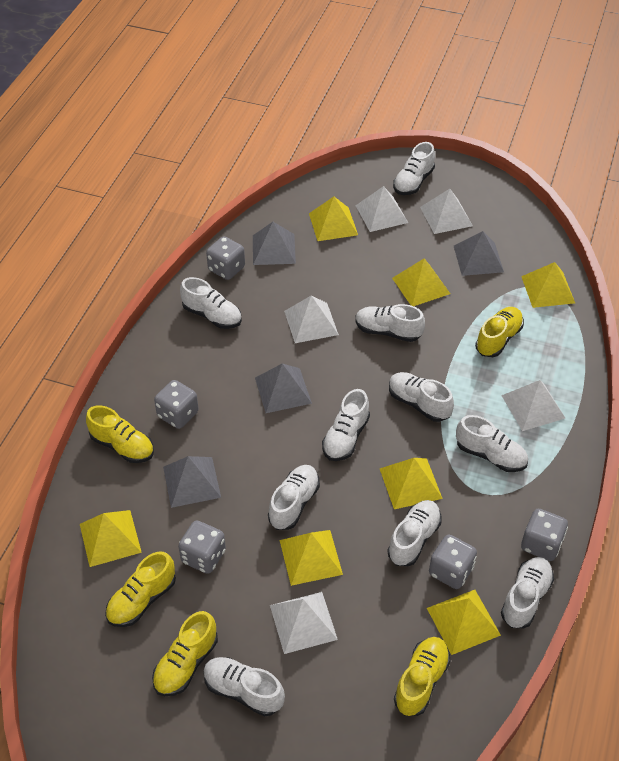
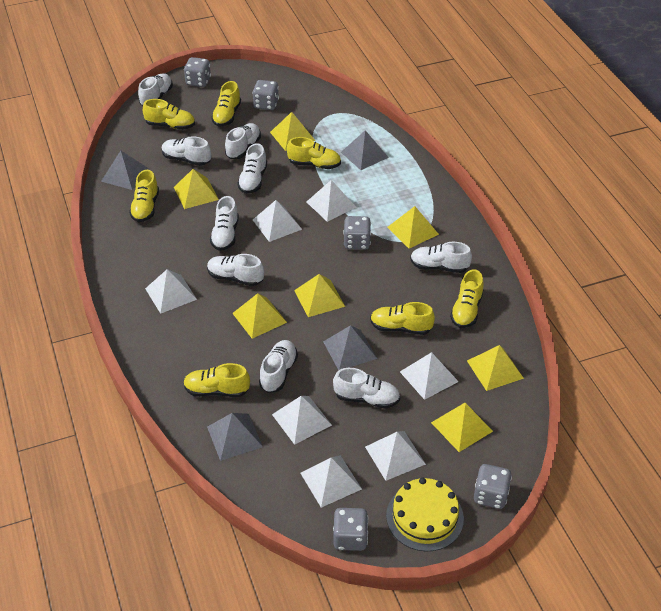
white pyramid: 5 -> 7
white shoe: 10 -> 9
yellow cake: 0 -> 1
yellow shoe: 5 -> 7

